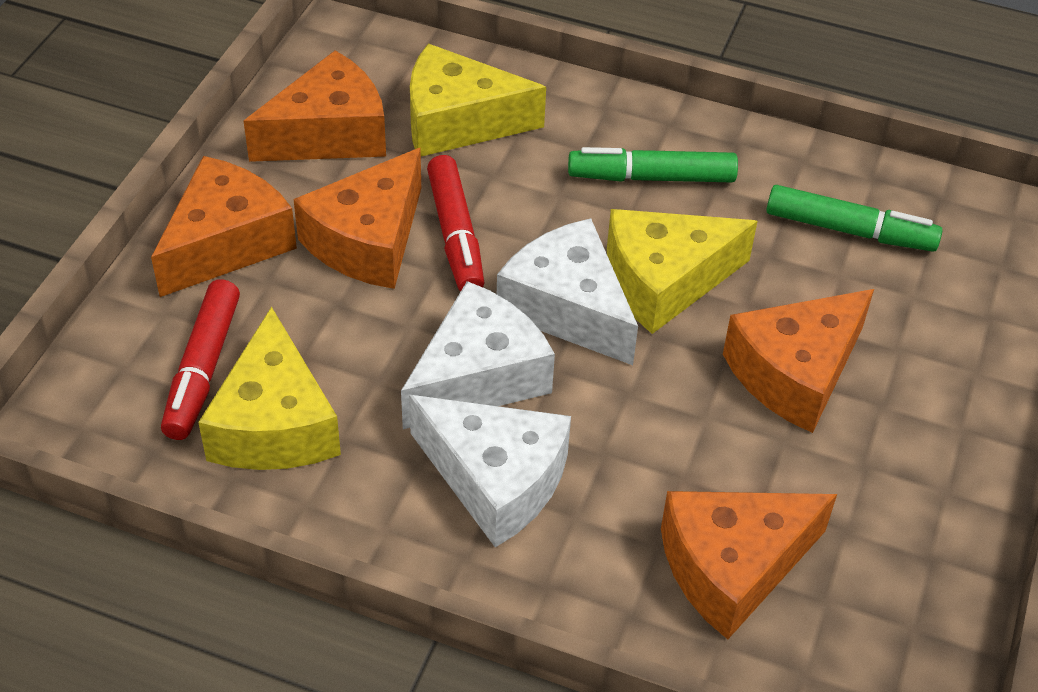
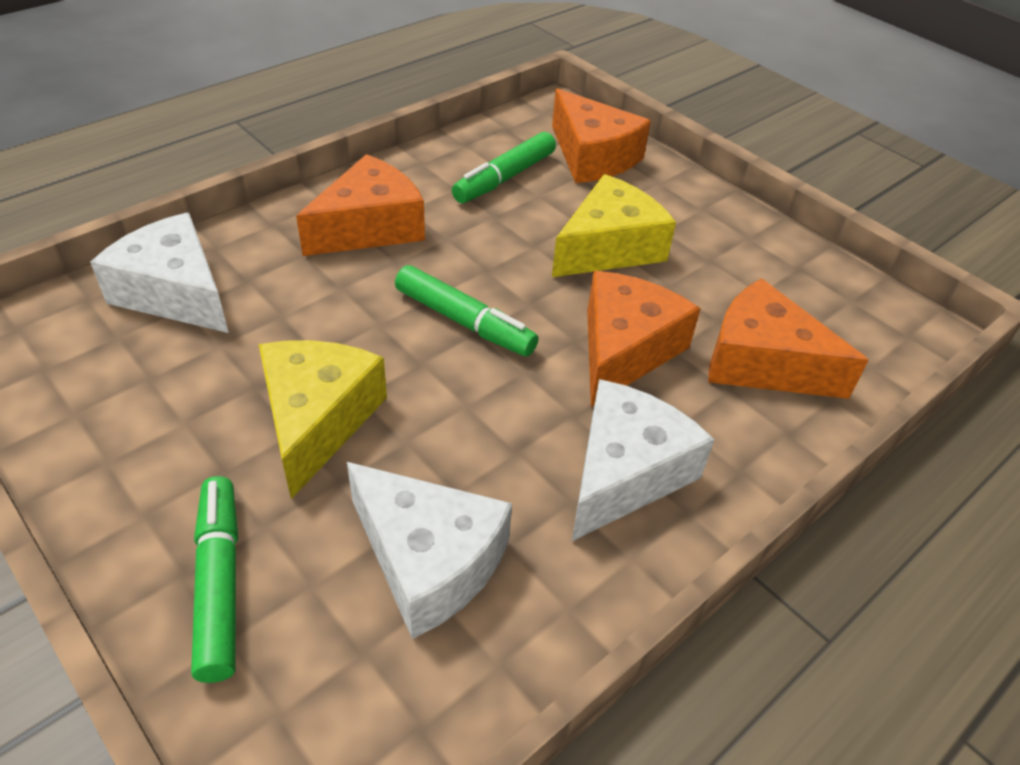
green marker: 2 -> 3
orange cheese: 5 -> 4
red marker: 2 -> 0
yellow cheese: 3 -> 2

